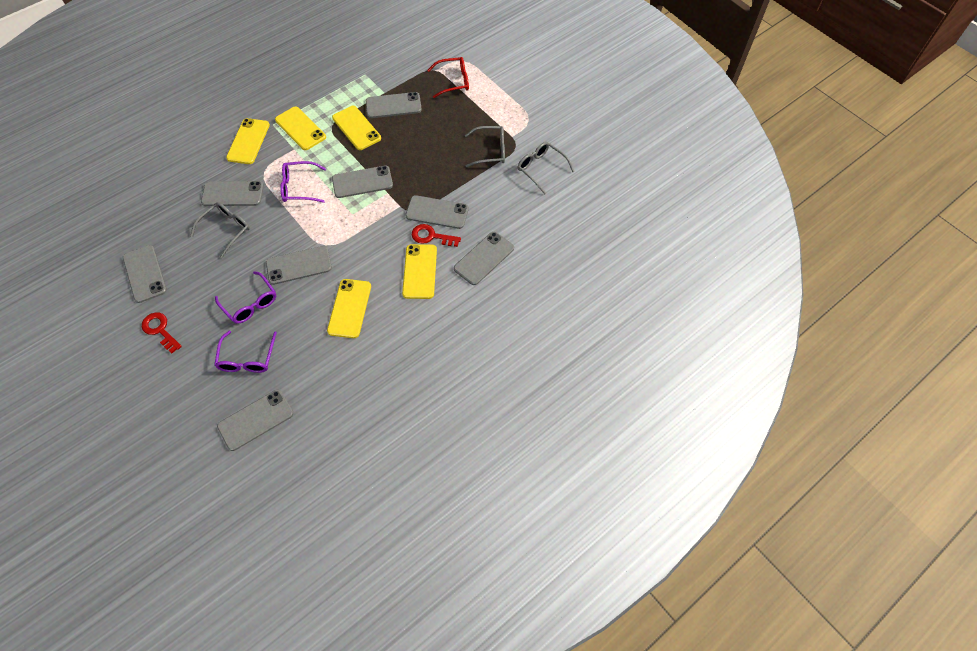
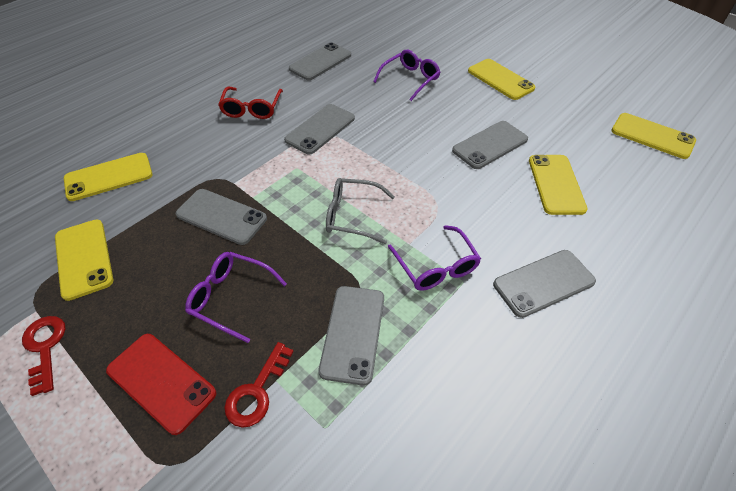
grey glasses: 3 -> 1
grey phone: 8 -> 6
red phone: 0 -> 1

